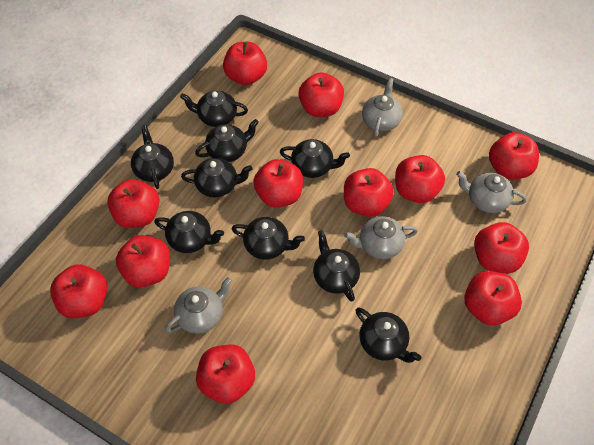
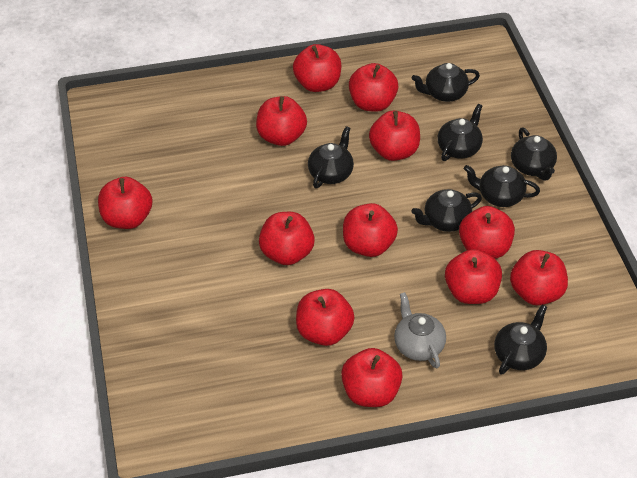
black teapot: 9 -> 7
grey teapot: 4 -> 1

